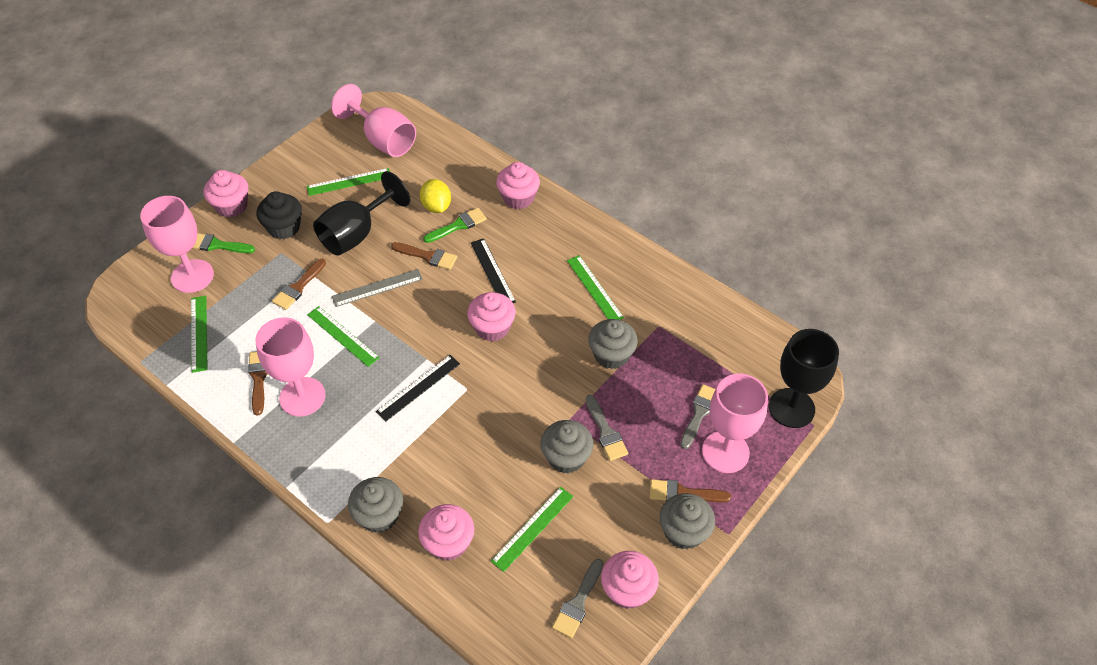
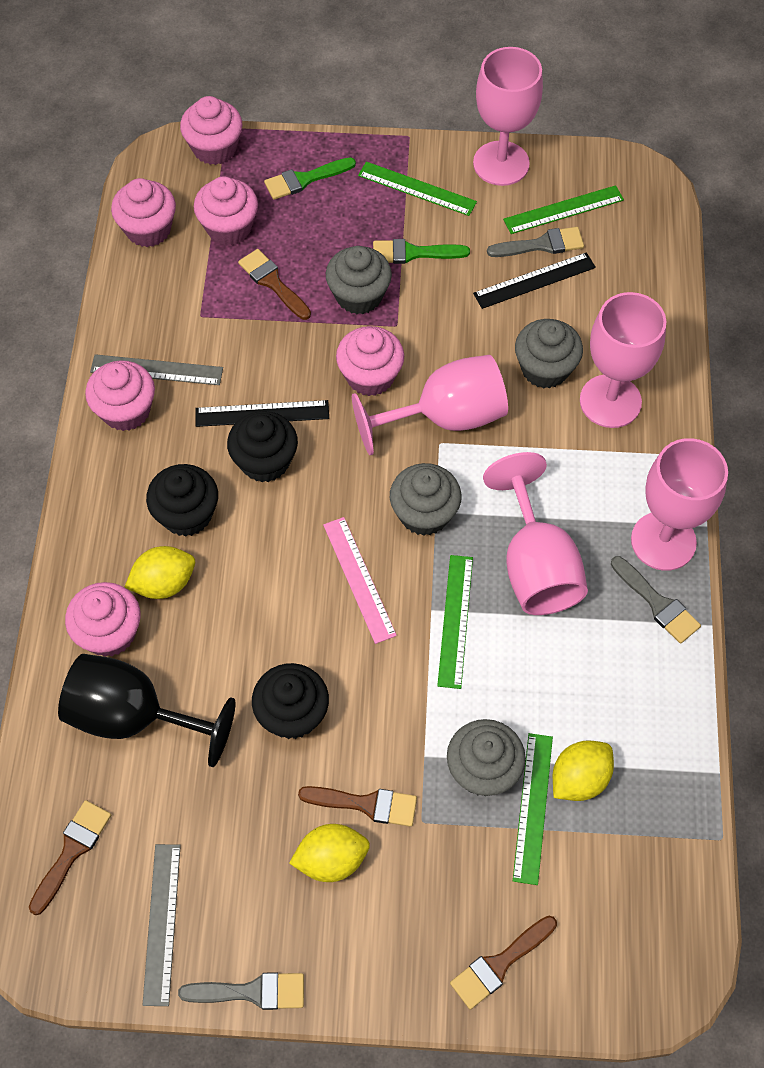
black cupcake: 1 -> 3
black goblet: 2 -> 1
green ruler: 5 -> 4
grey ruler: 1 -> 2
pink cupcake: 5 -> 6
pink goblet: 4 -> 5
pink ruler: 0 -> 1
yellow lemon: 1 -> 3

